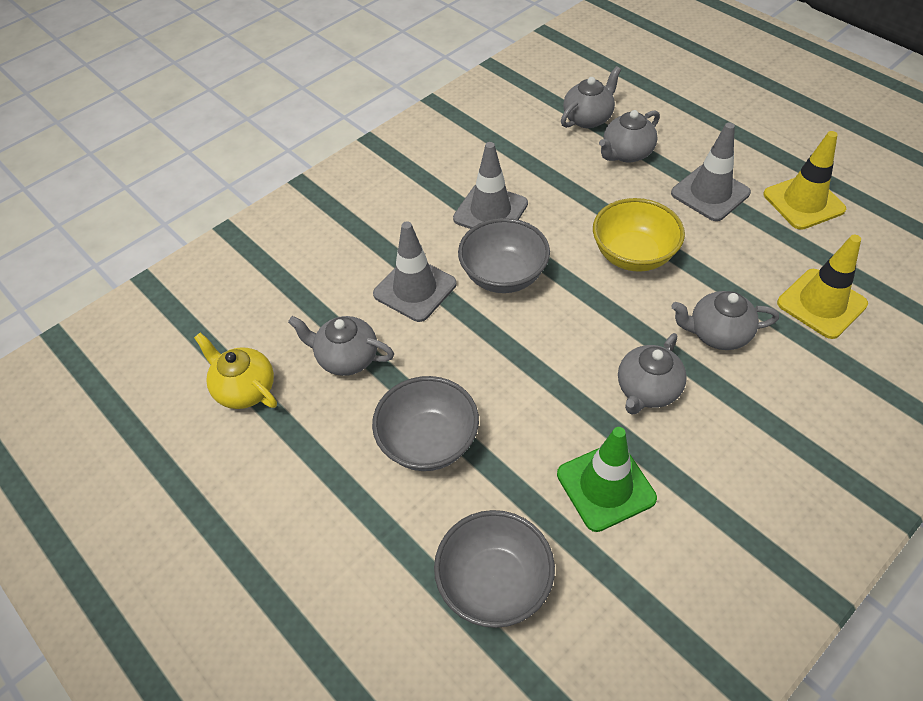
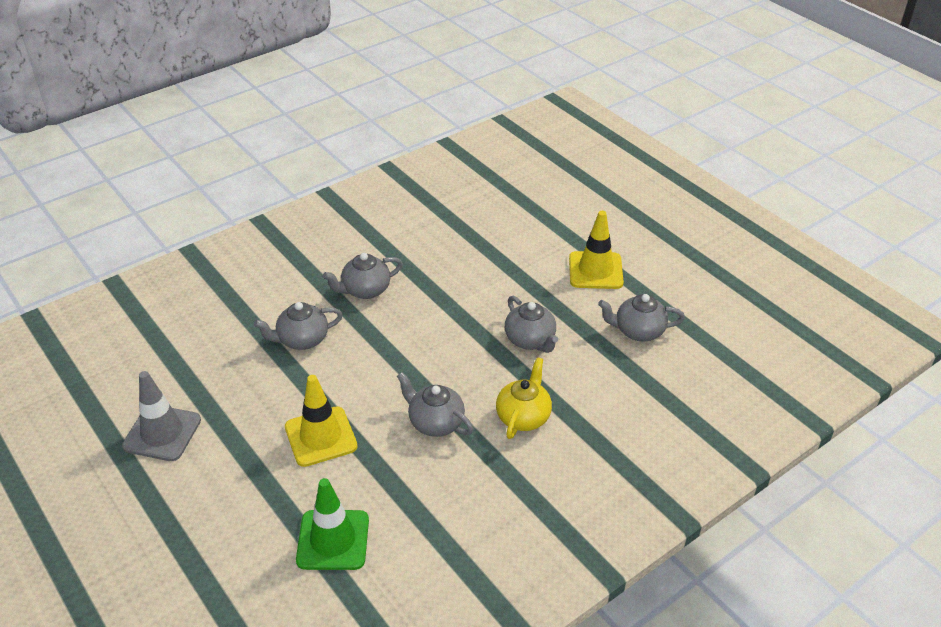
grey bowl: 3 -> 0
grey traffic cone: 3 -> 1
yellow bowl: 1 -> 0

